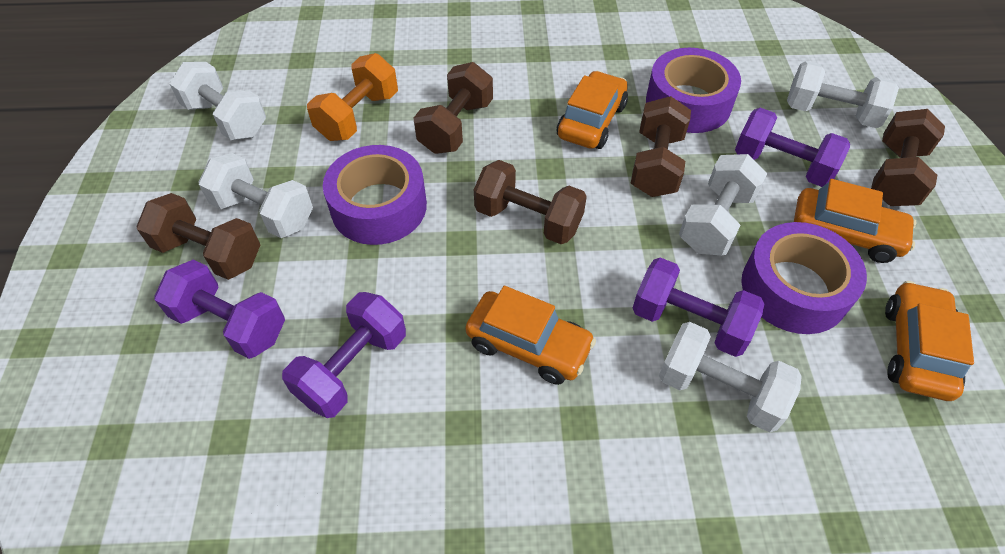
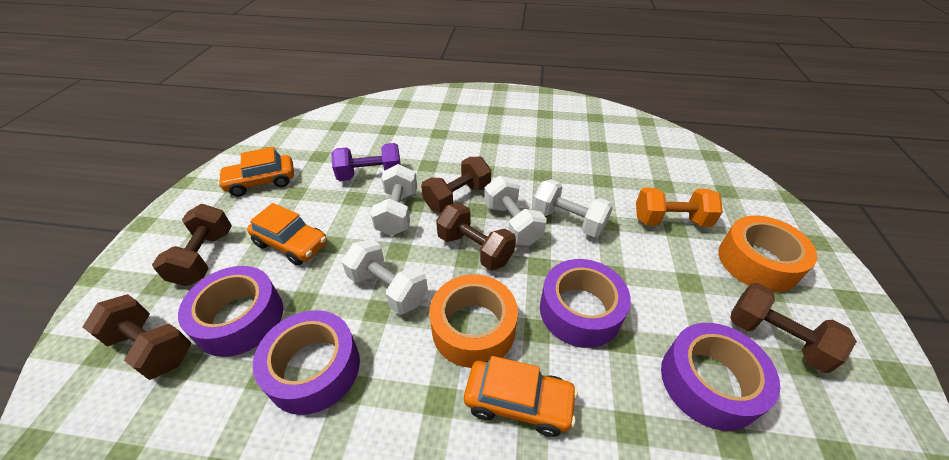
orange car: 4 -> 3
orange tape: 0 -> 2
purple dumbbell: 4 -> 1
purple tape: 3 -> 4
white dumbbell: 5 -> 4

